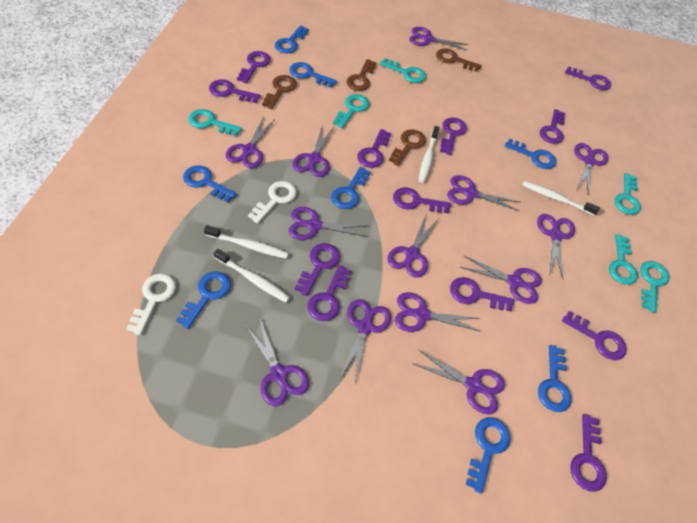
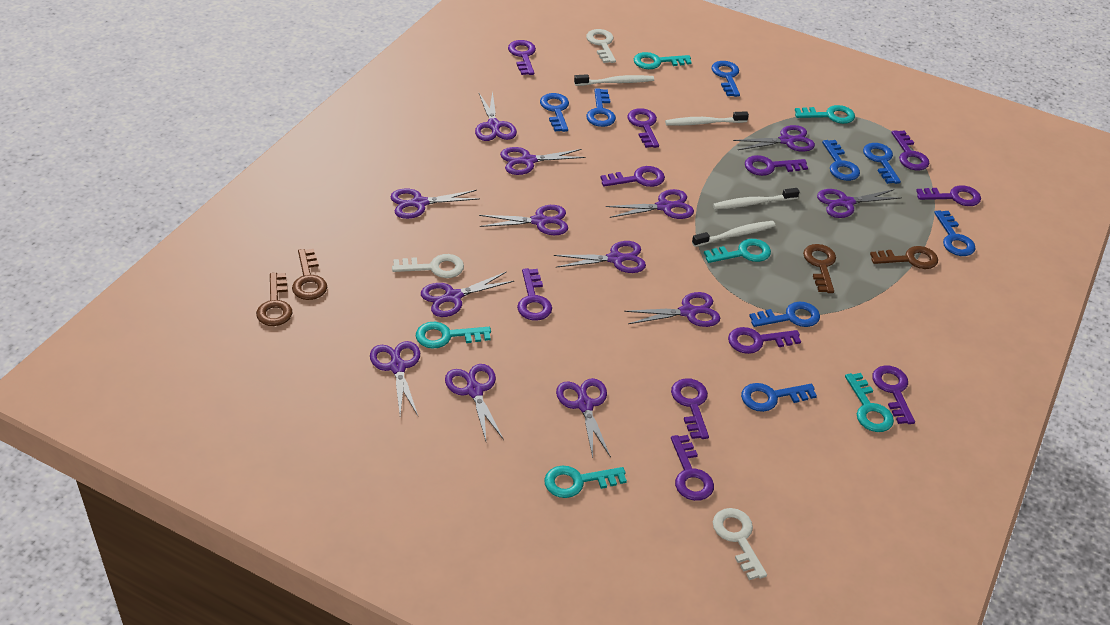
purple key: 12 -> 11
white key: 2 -> 3

